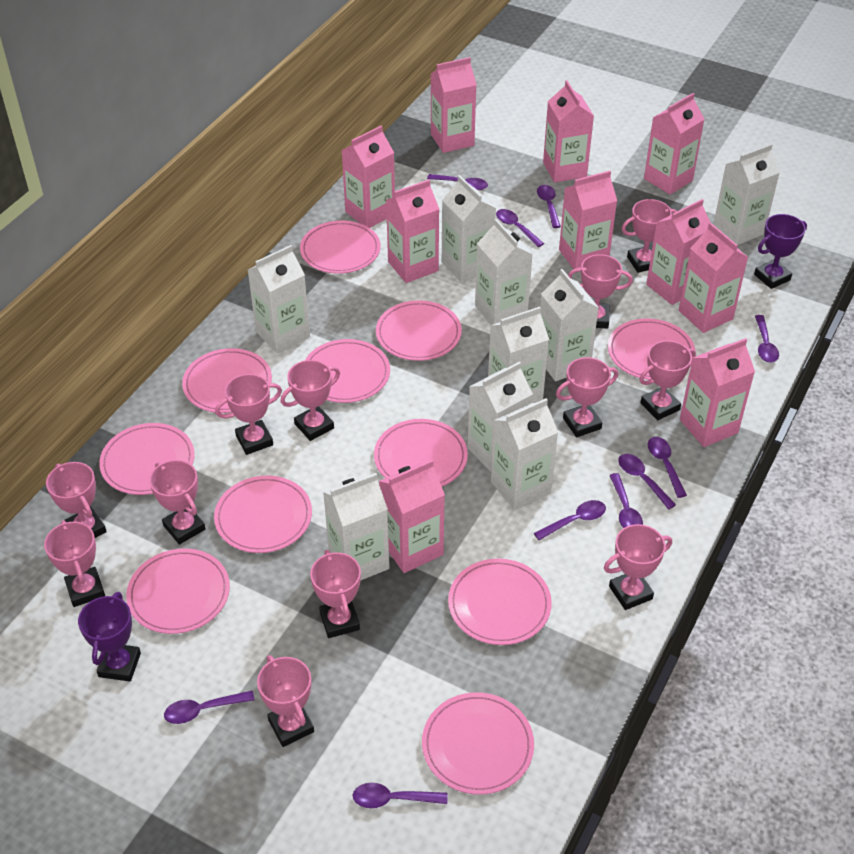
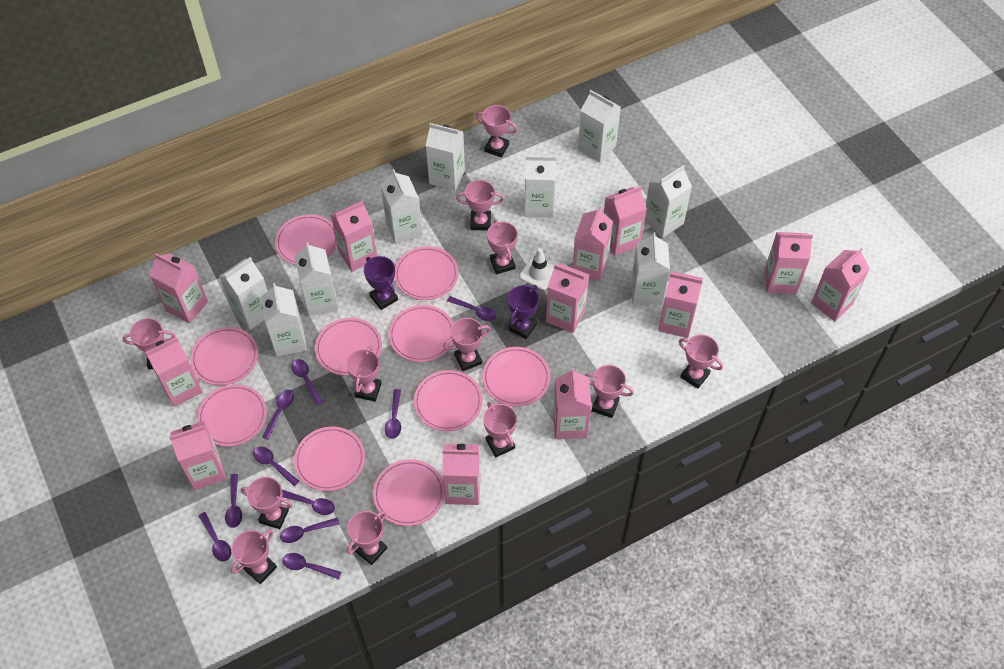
pink carton: 10 -> 12
pink plate: 11 -> 10
white traffic cone: 0 -> 1

